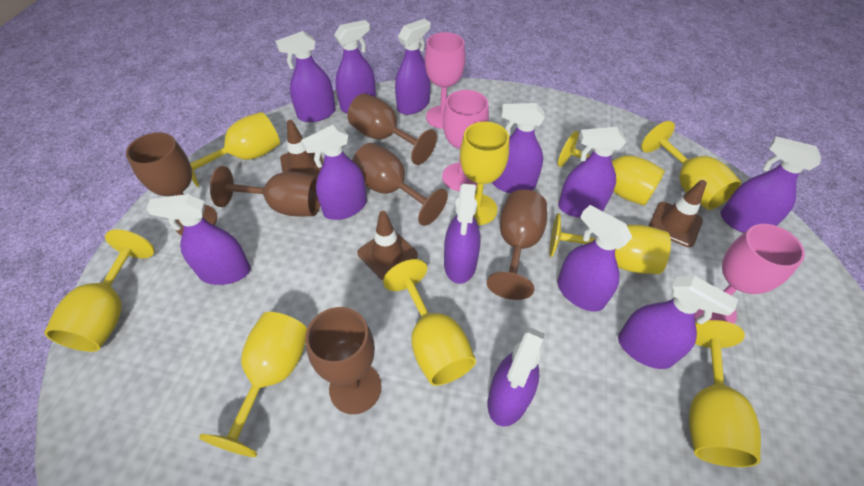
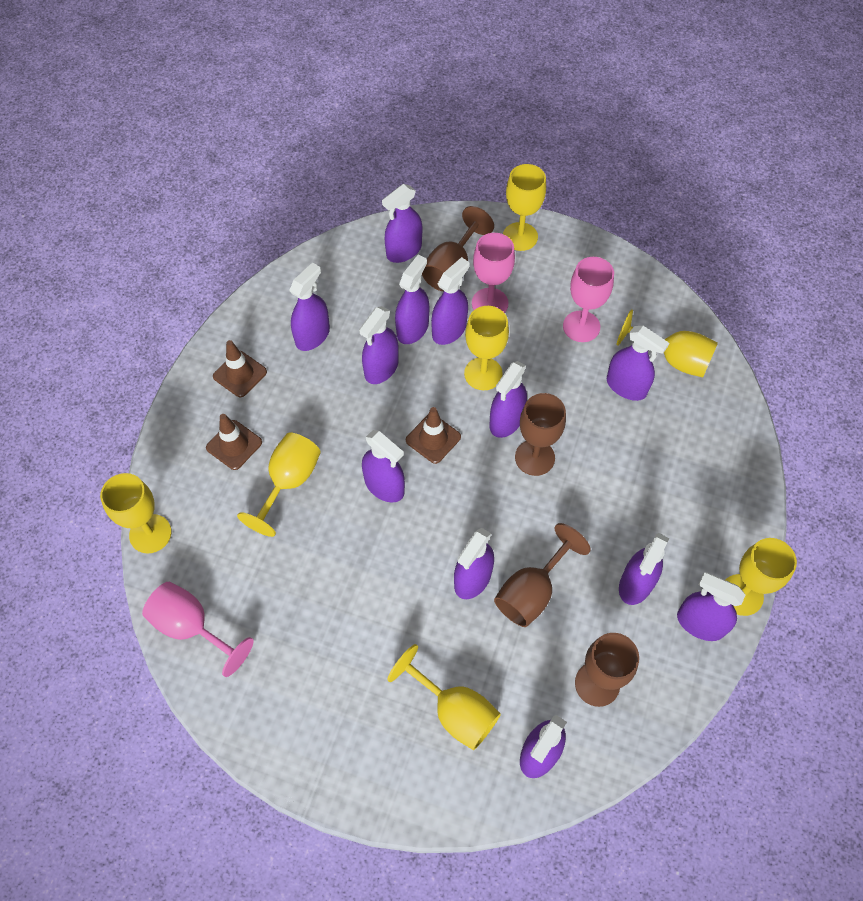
brown goblet: 6 -> 4
yellow goblet: 9 -> 7

